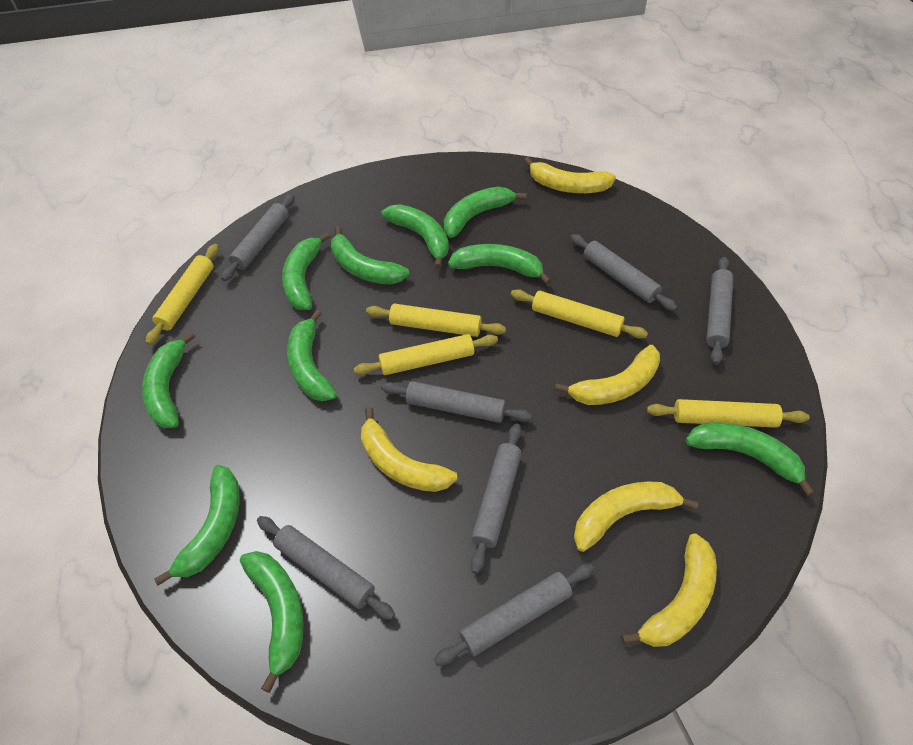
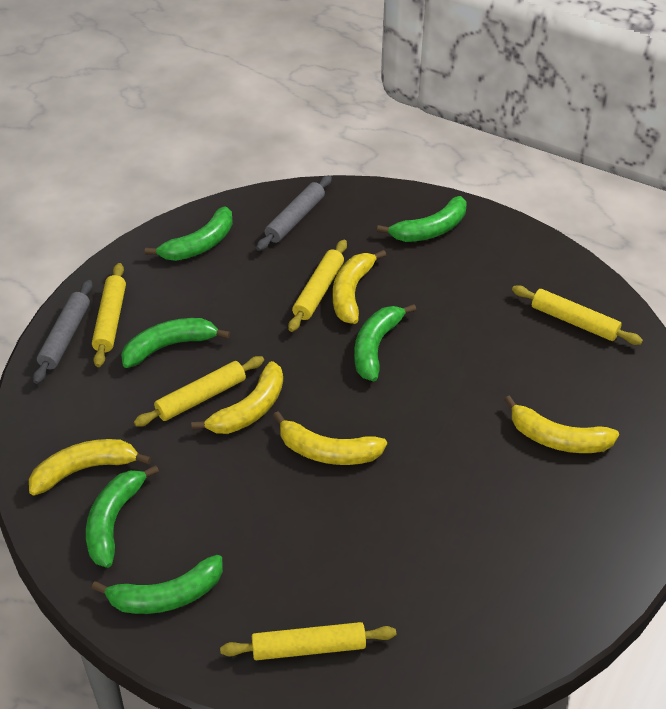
green banana: 10 -> 6
grey rolling pin: 7 -> 2

